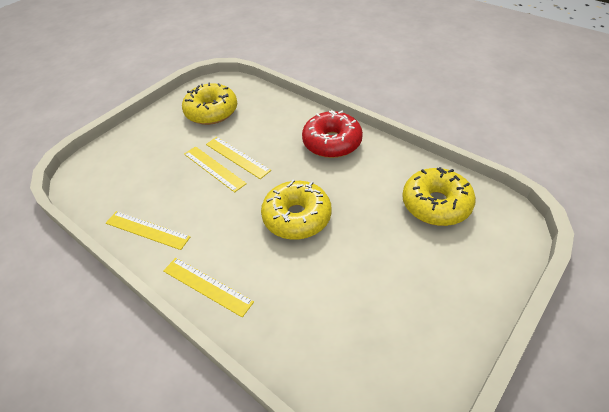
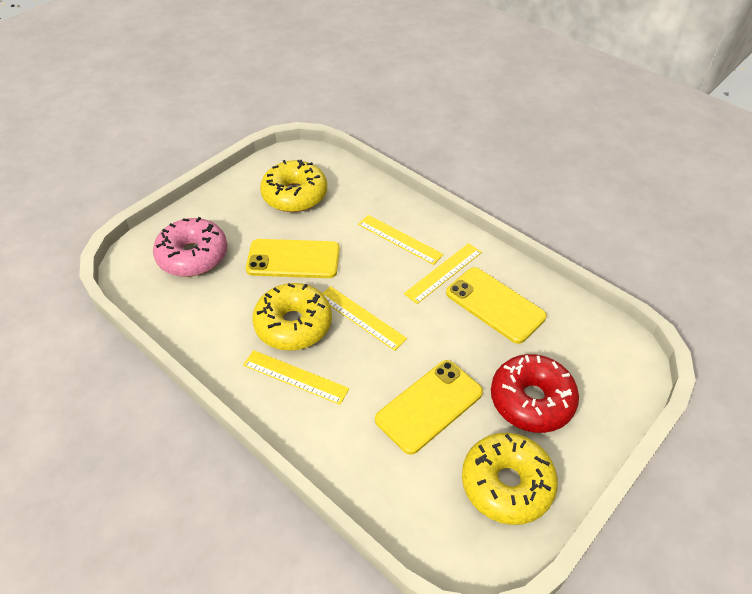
pink donut: 0 -> 1
yellow phone: 0 -> 3

